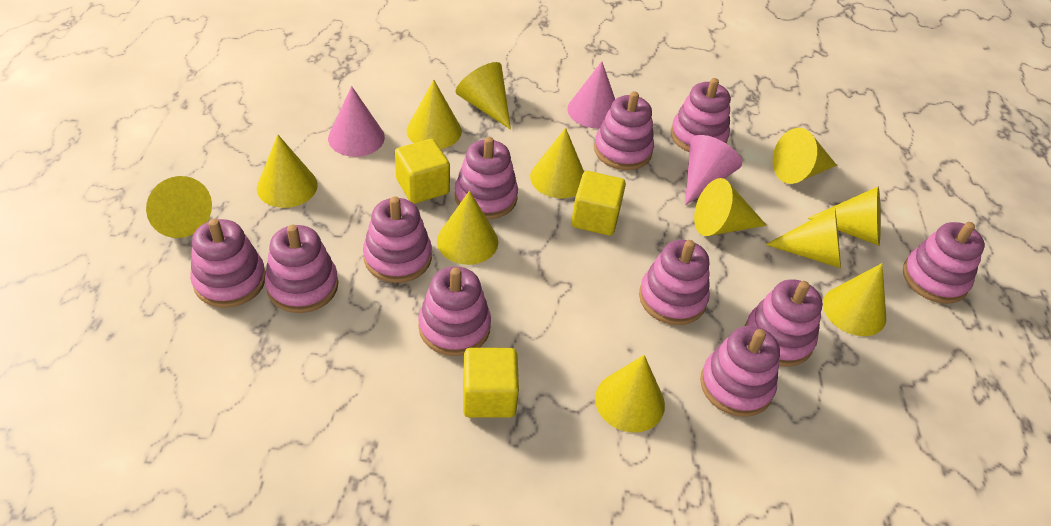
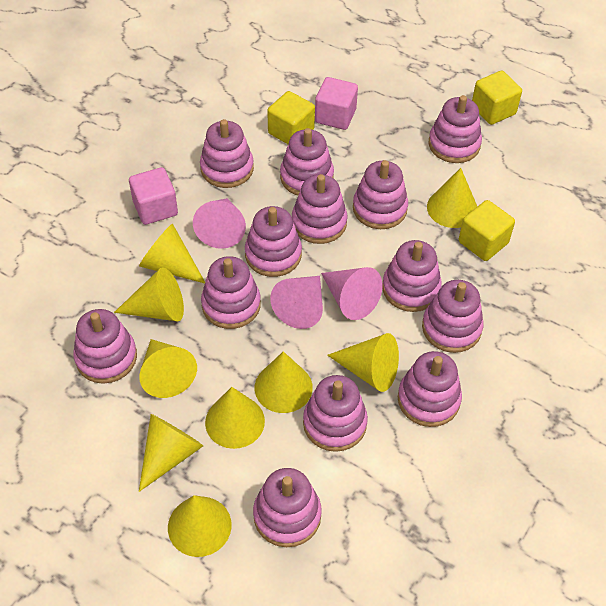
pink cube: 0 -> 2
pink stacking toy: 11 -> 13
yellow cone: 12 -> 9

